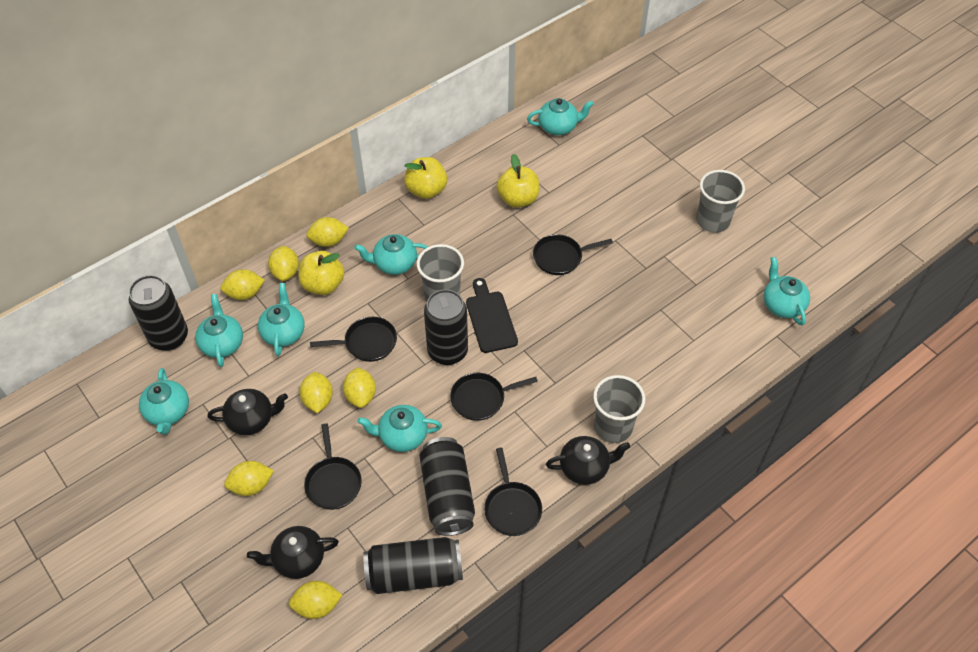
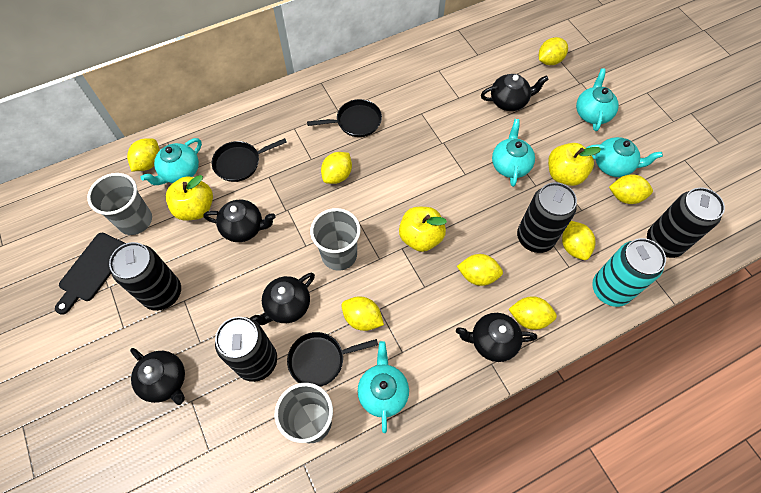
black pan: 5 -> 3
black teapot: 3 -> 5
turquoise can: 0 -> 1
turquoise teapot: 7 -> 5
yellow lemon: 7 -> 8

